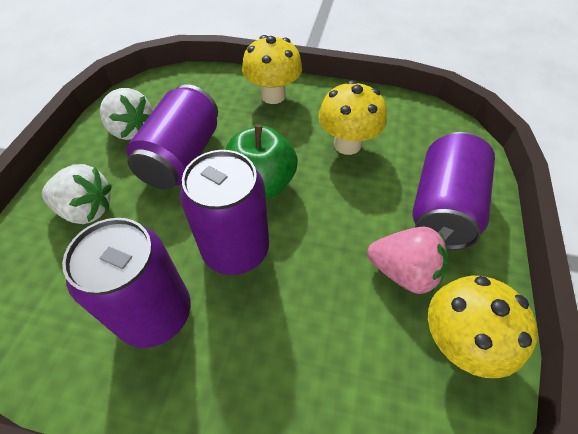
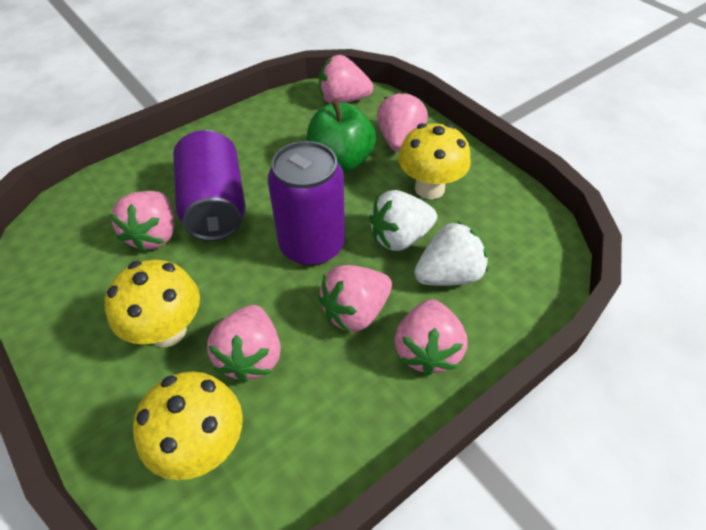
pink strawberry: 1 -> 6
purple can: 4 -> 2

